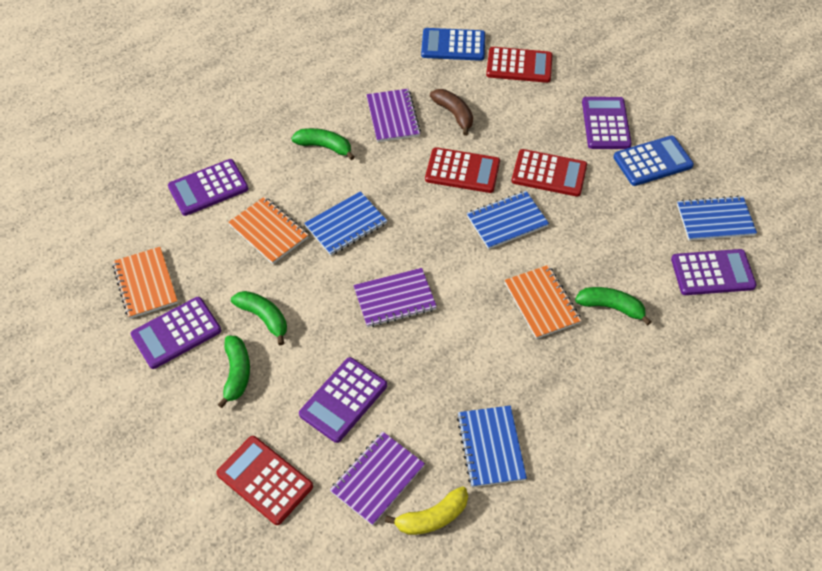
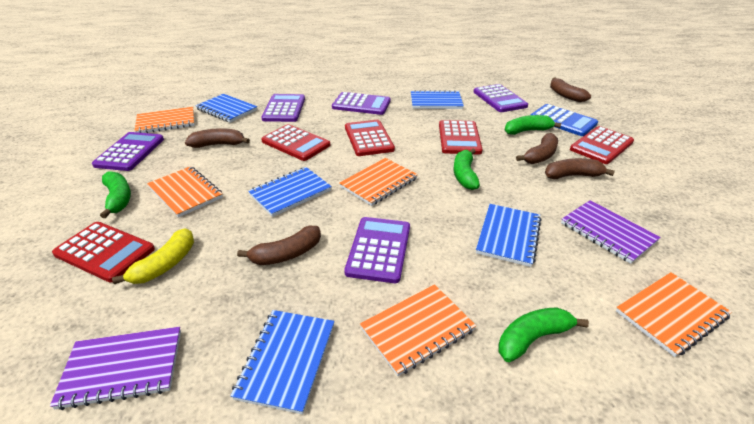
blue calculator: 2 -> 1
blue notebook: 4 -> 5
brown banana: 1 -> 5
orange notebook: 3 -> 5
purple notebook: 3 -> 2
red calculator: 4 -> 5

